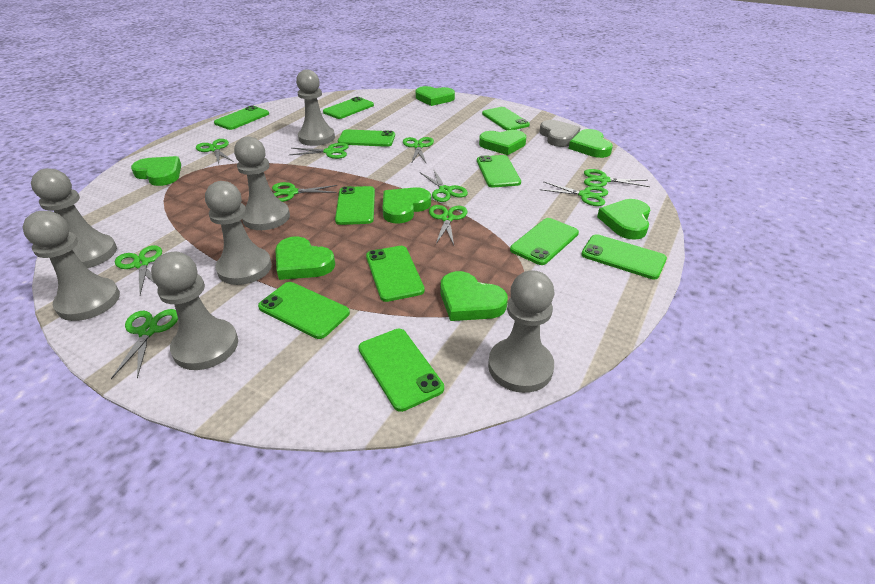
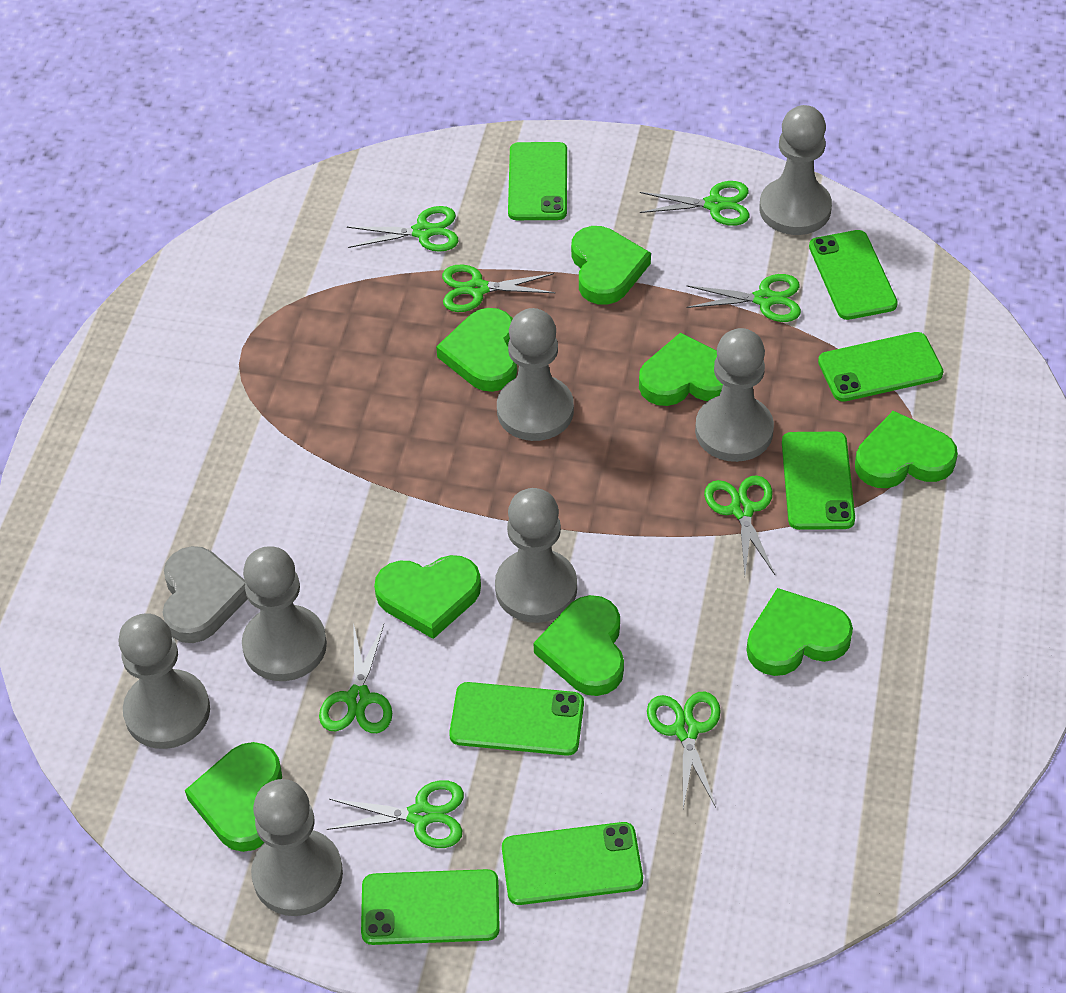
green phone: 11 -> 7
green scissors: 10 -> 8

